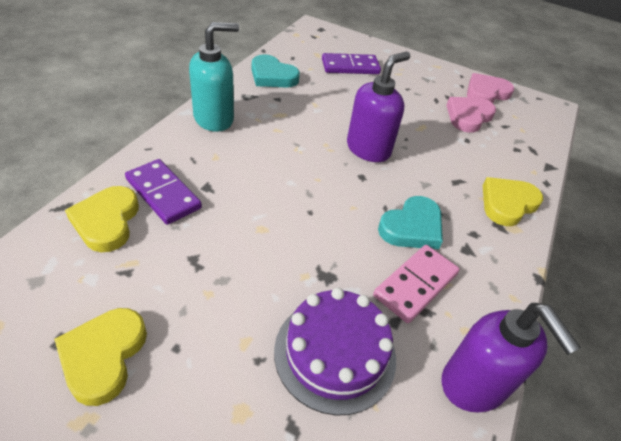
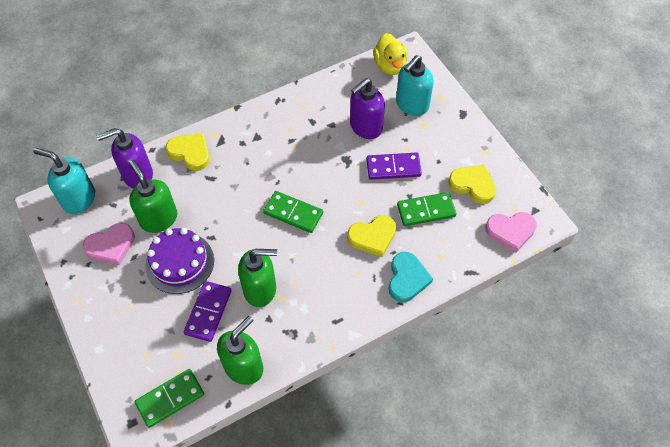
green domino: 0 -> 3
green soap dispenser: 0 -> 3
pink domino: 1 -> 0
turquoise heart: 2 -> 1
turquoise soap dispenser: 1 -> 2
yellow duck: 0 -> 1

